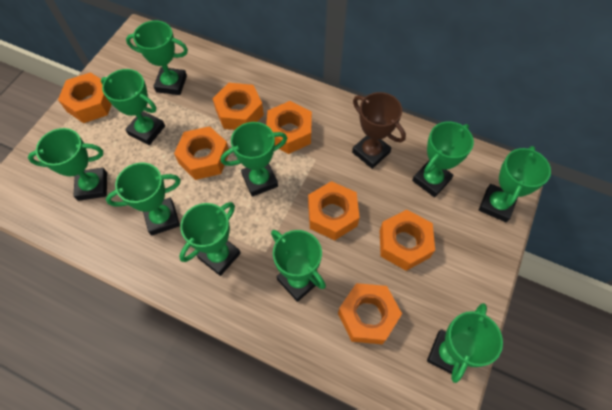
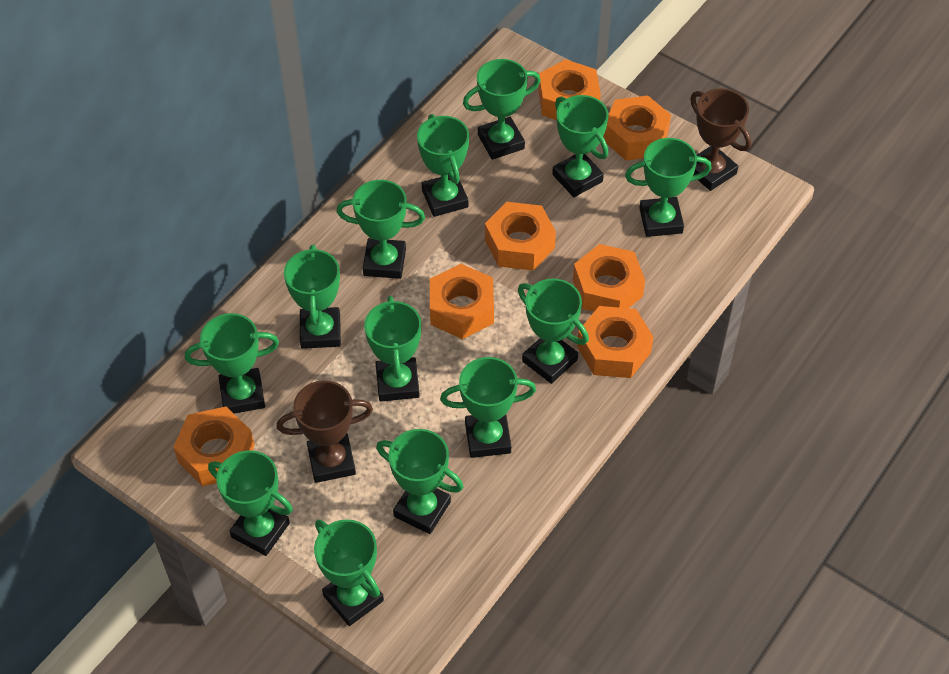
brown trophy: 1 -> 2
green trophy: 10 -> 13

